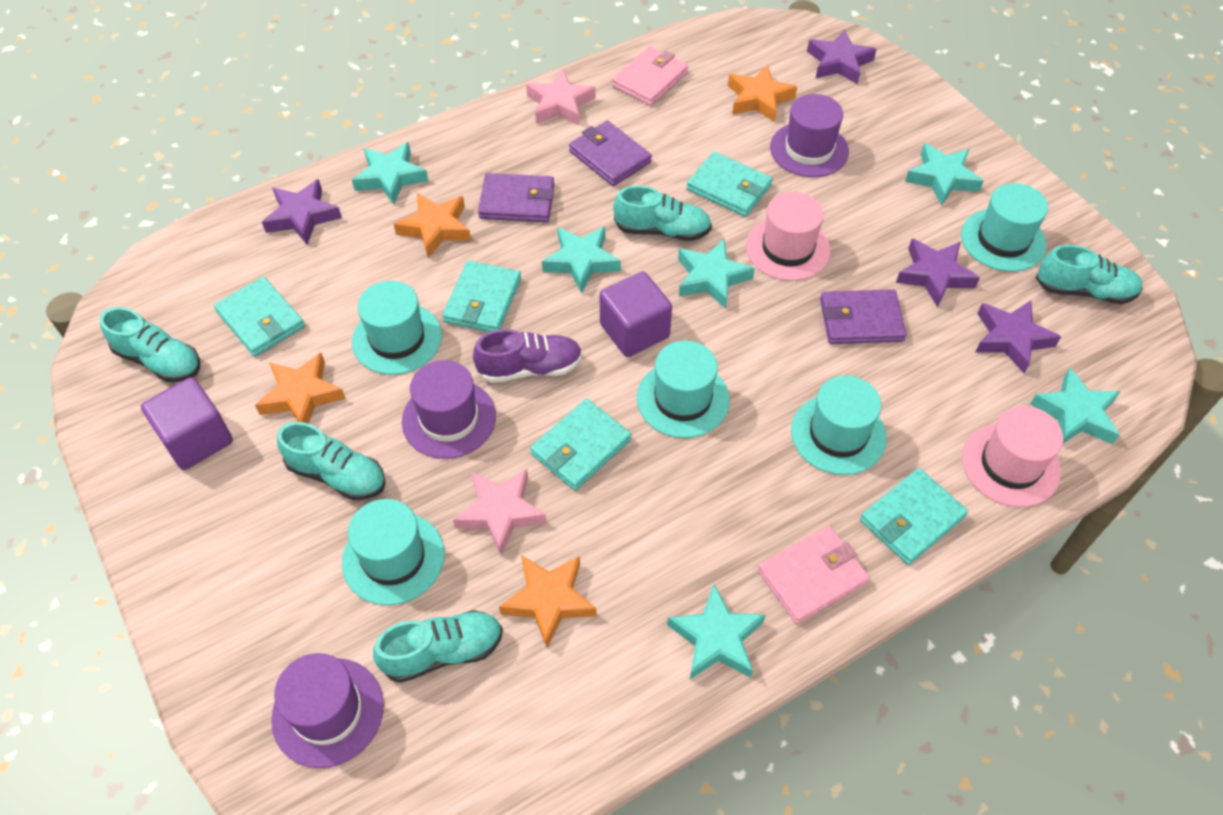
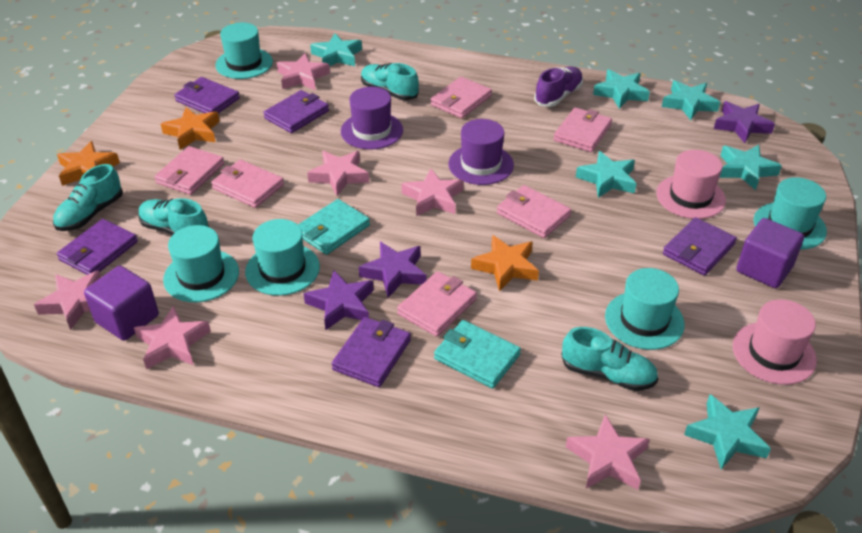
orange star: 4 -> 3
pink star: 2 -> 6
pink wallet: 2 -> 6
purple hat: 3 -> 2
purple star: 4 -> 3
purple wallet: 3 -> 5
turquoise shoe: 5 -> 4
turquoise wallet: 5 -> 2

